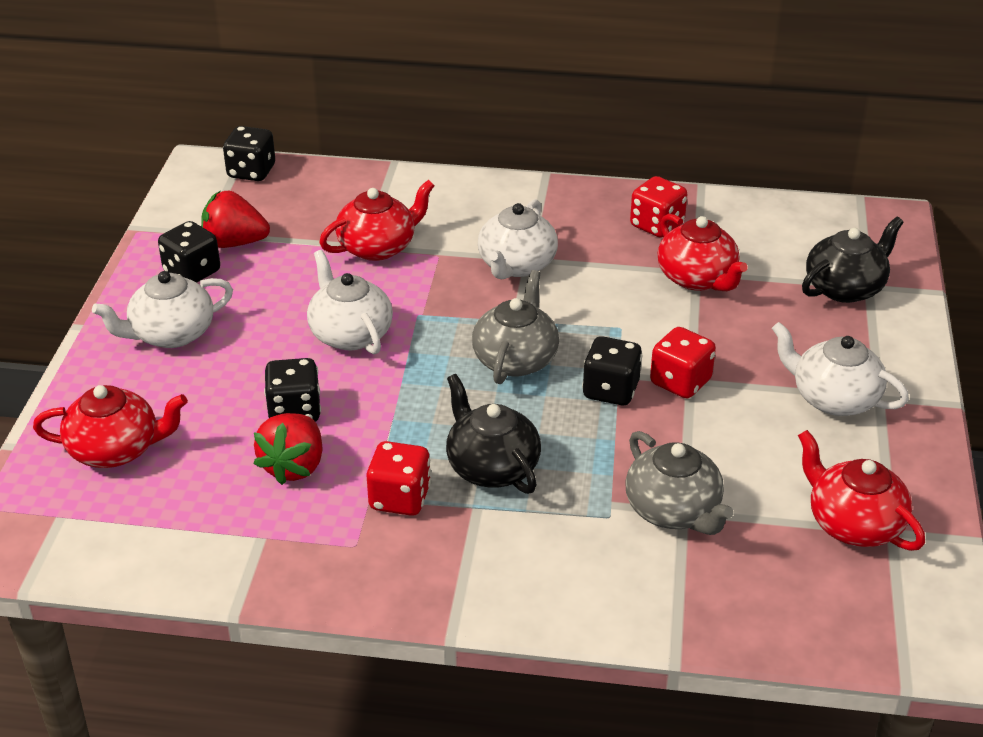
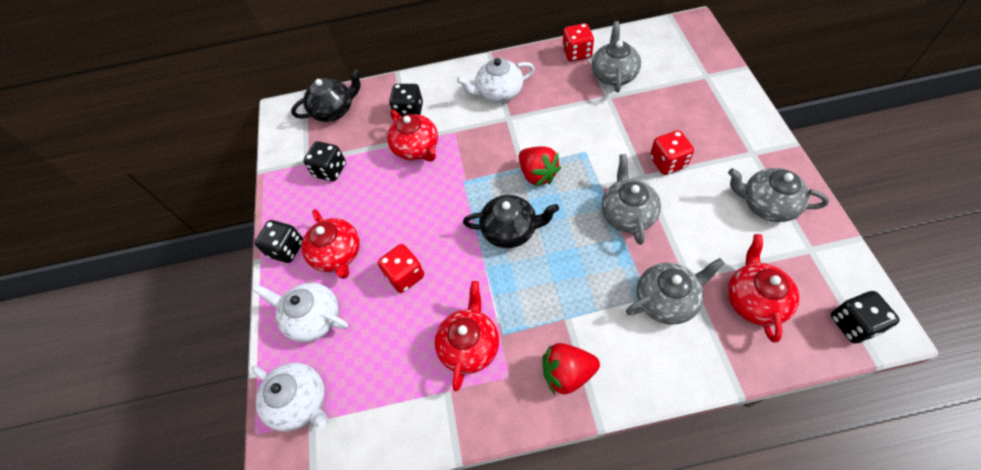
grey teapot: 2 -> 4
white teapot: 4 -> 3

